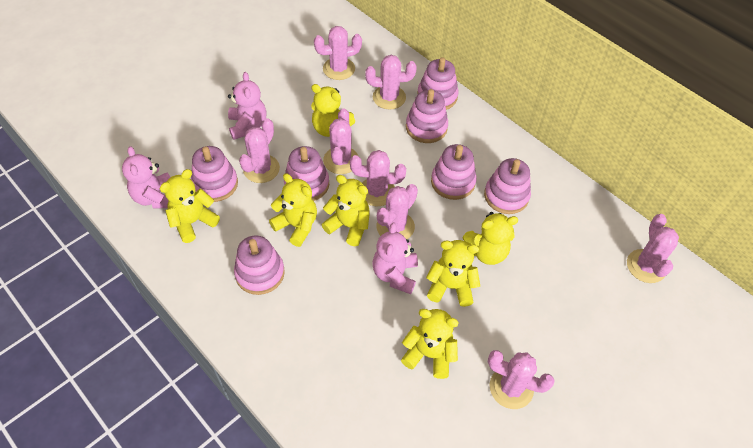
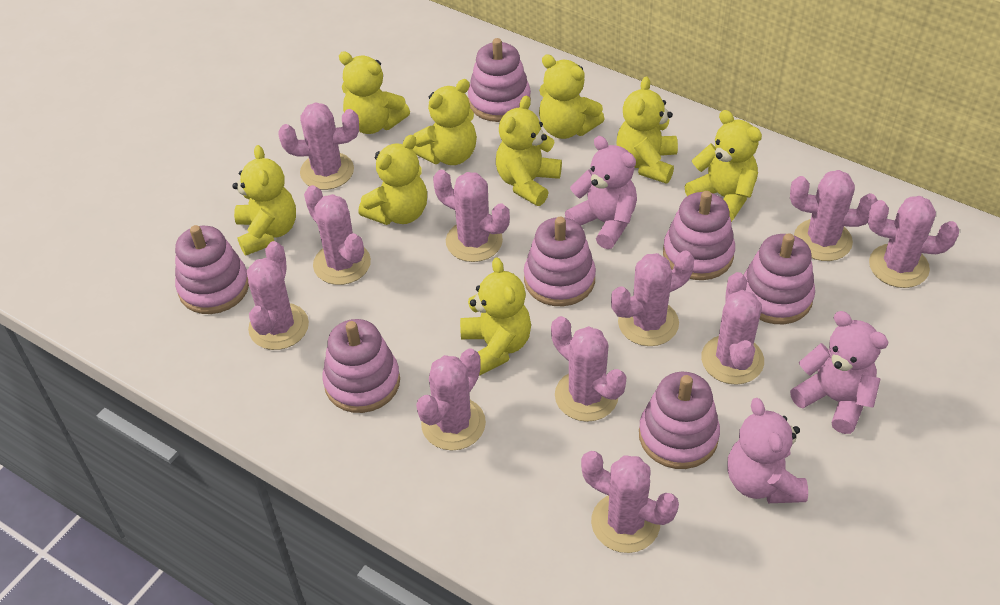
pink cactus: 8 -> 11
yellow teddy bear: 7 -> 9

